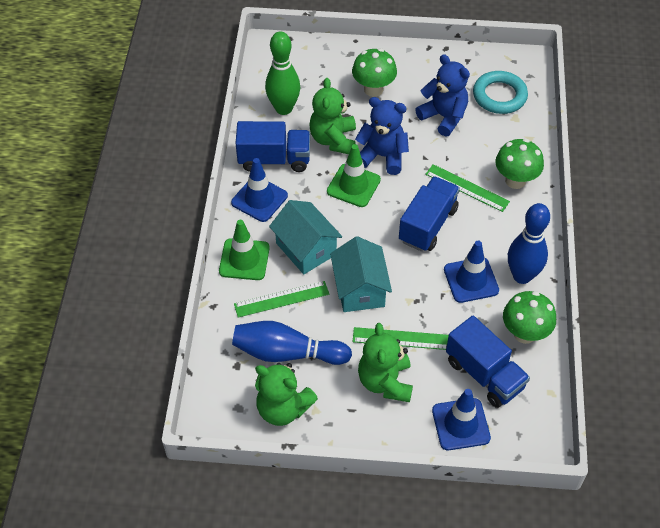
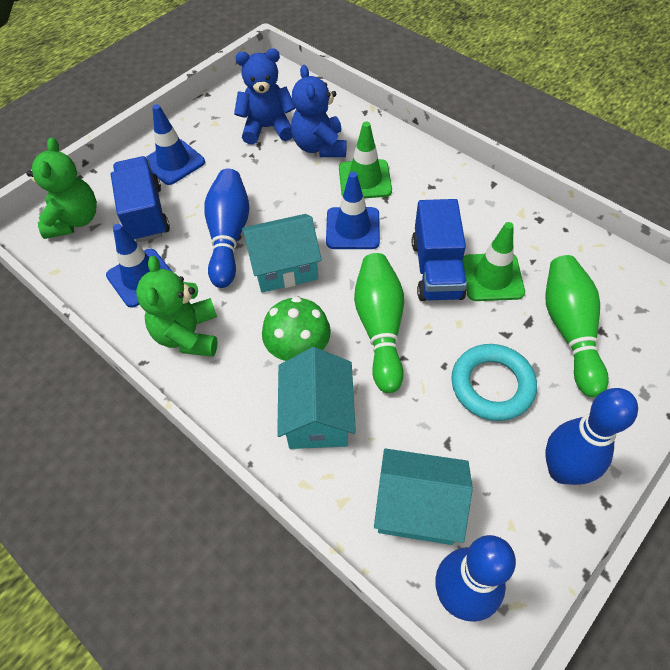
blue bowling pin: 2 -> 3
blue truck: 3 -> 2
green bowling pin: 1 -> 2
green mushroom: 3 -> 1
green ruler: 3 -> 0
green teddy bear: 3 -> 2
turquoise house: 2 -> 3

